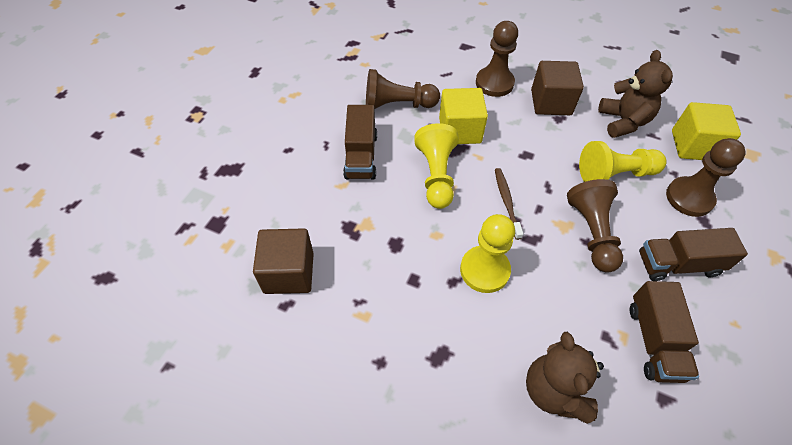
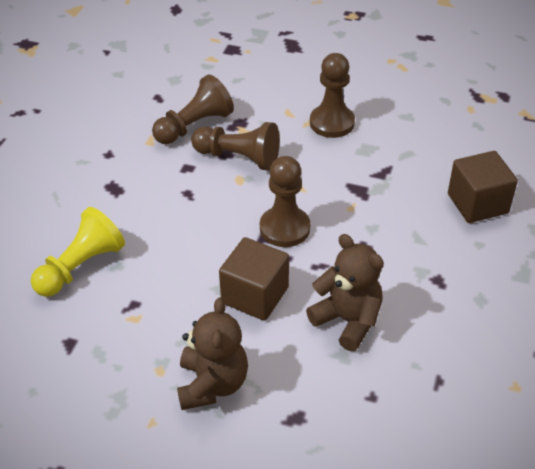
brown toothbrush: 1 -> 0
brown truck: 3 -> 0
yellow cube: 2 -> 0
yellow pawn: 3 -> 1

